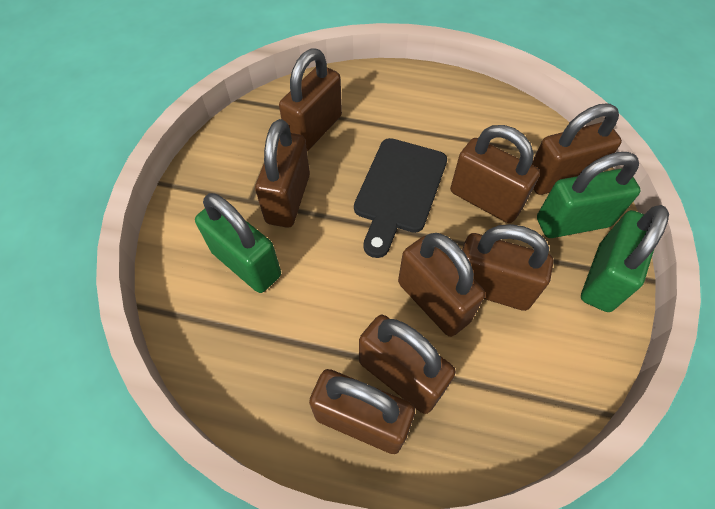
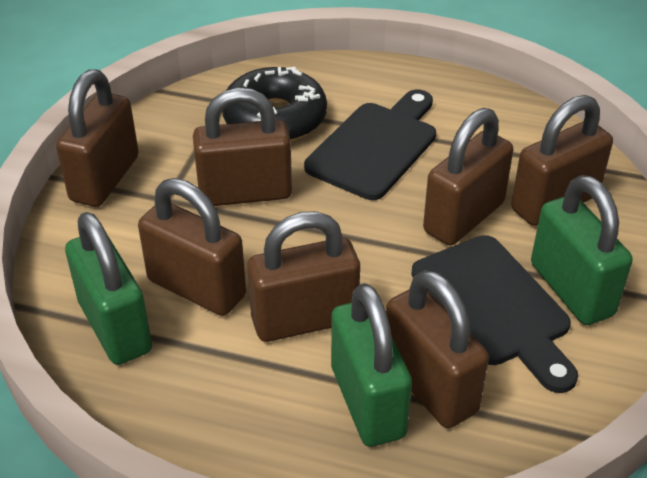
black cutting board: 1 -> 2
black donut: 0 -> 1
brown padlock: 8 -> 7

